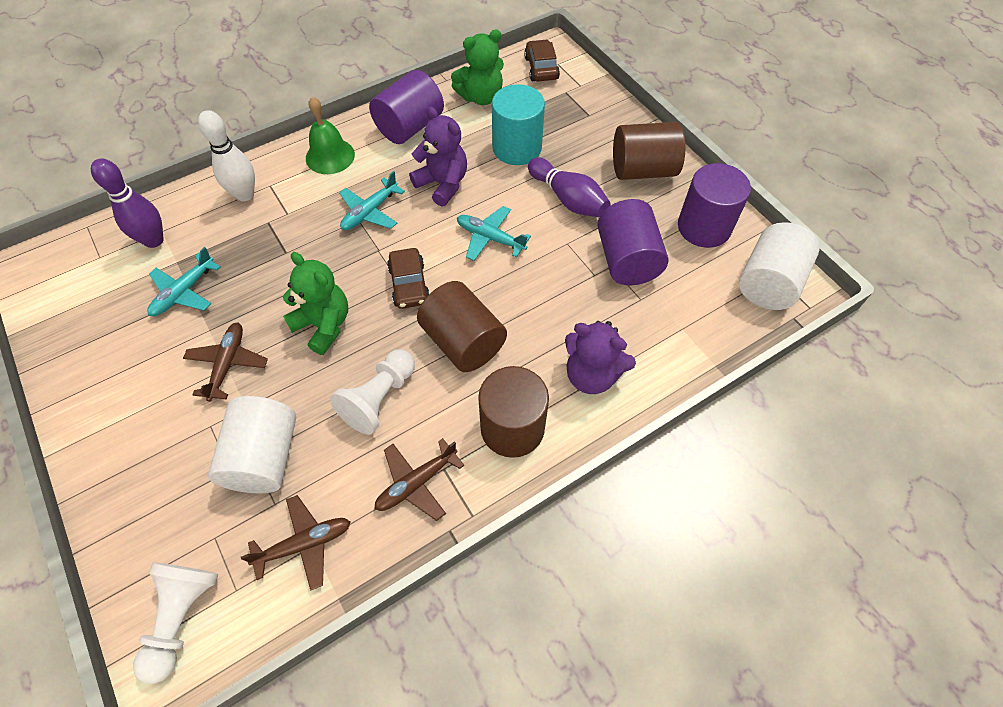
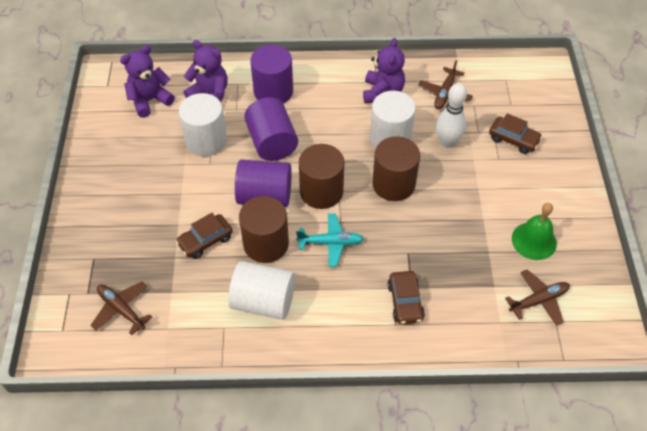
brown car: 2 -> 3
green teddy bear: 2 -> 0
purple bowling pin: 2 -> 0
purple teddy bear: 2 -> 3
turquoise cylinder: 1 -> 0
turquoise plane: 3 -> 1
white cylinder: 2 -> 3
white pawn: 2 -> 0

